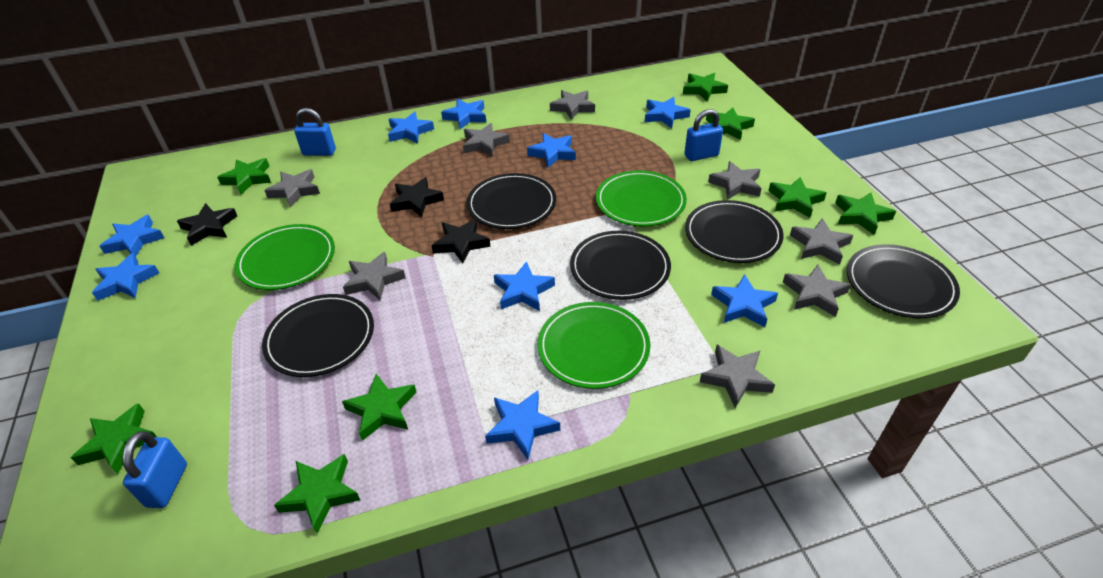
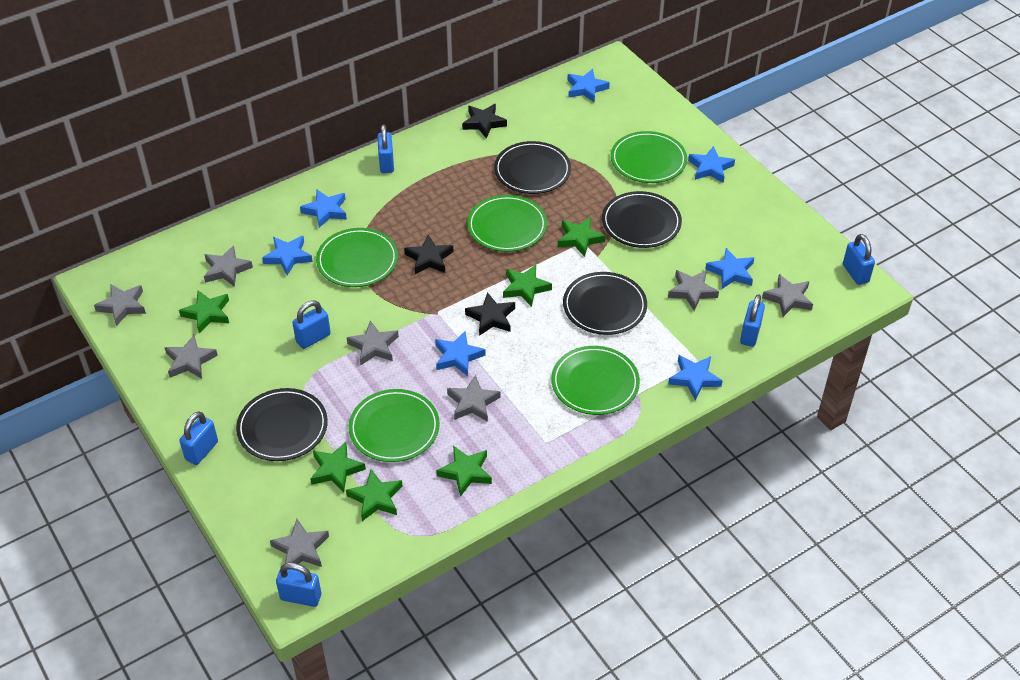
black plate: 5 -> 4
blue padlock: 3 -> 6
blue star: 9 -> 7
green plate: 3 -> 5
green star: 8 -> 6

